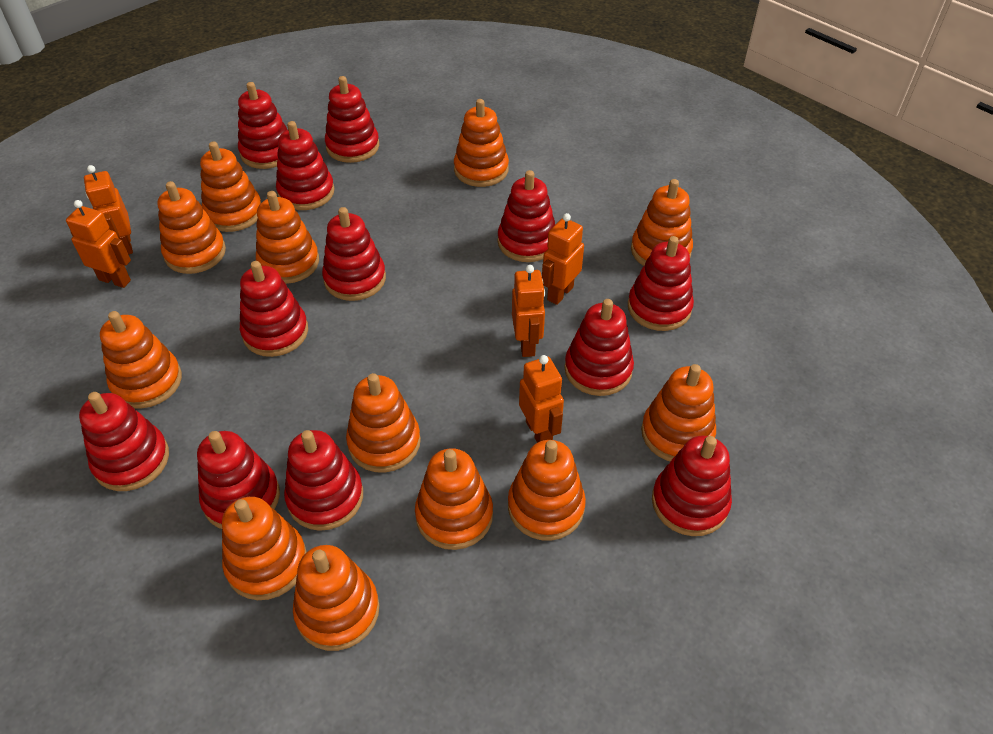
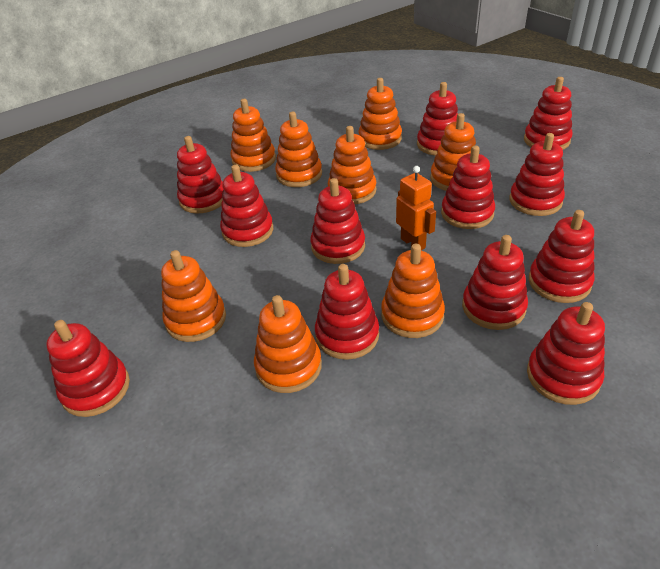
orange robot: 5 -> 1
orange stacking toy: 12 -> 8

